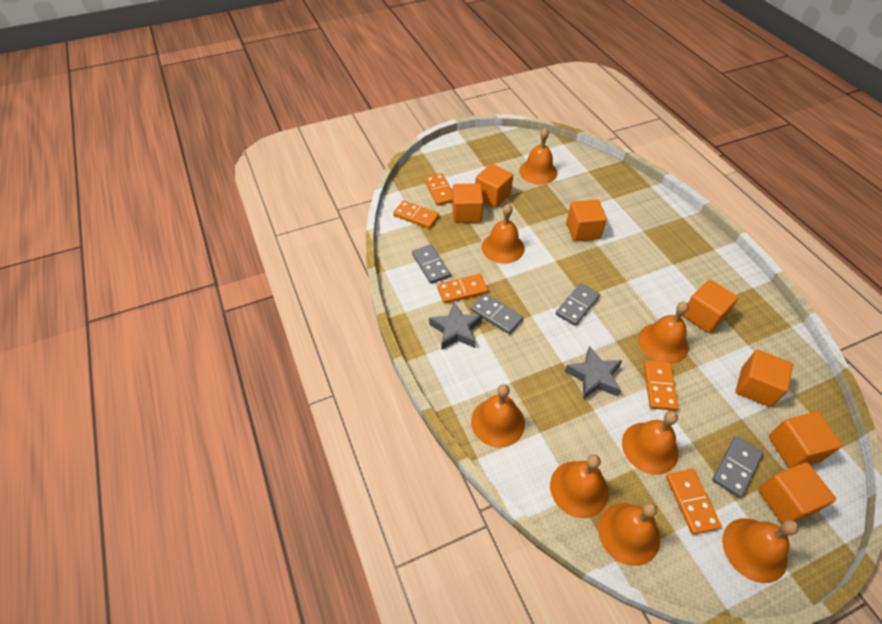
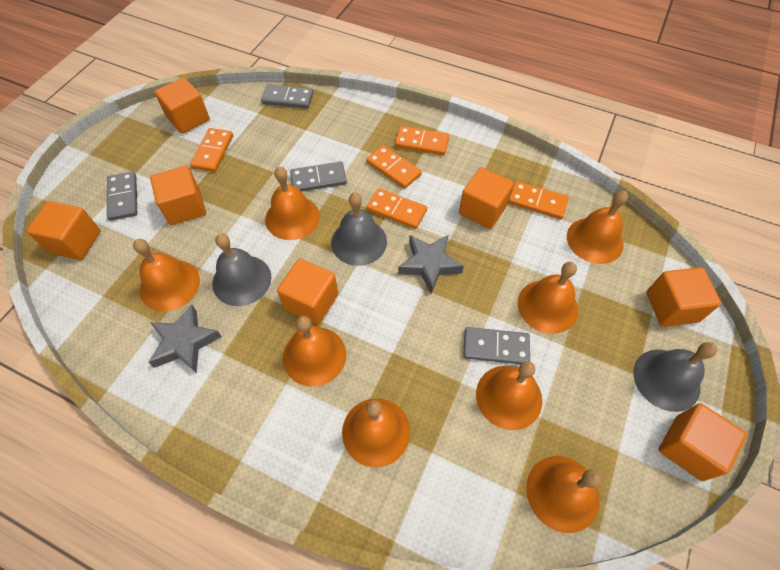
grey bell: 0 -> 3

